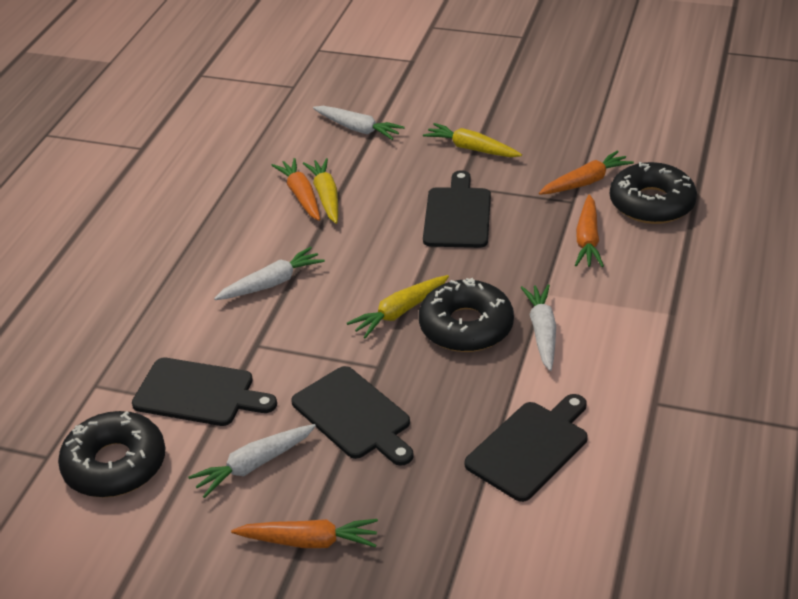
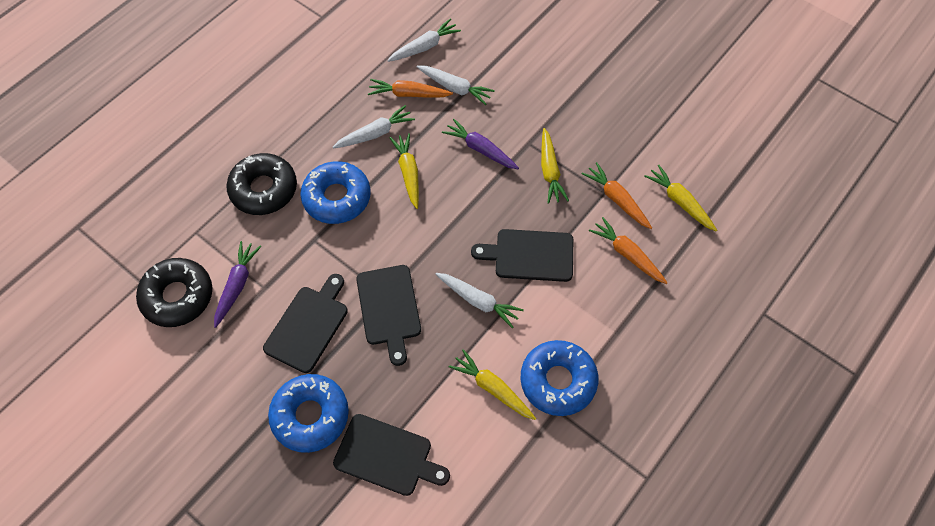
black donut: 3 -> 2
blue donut: 0 -> 3
orange carrot: 4 -> 3
purple carrot: 0 -> 2
yellow carrot: 3 -> 4

